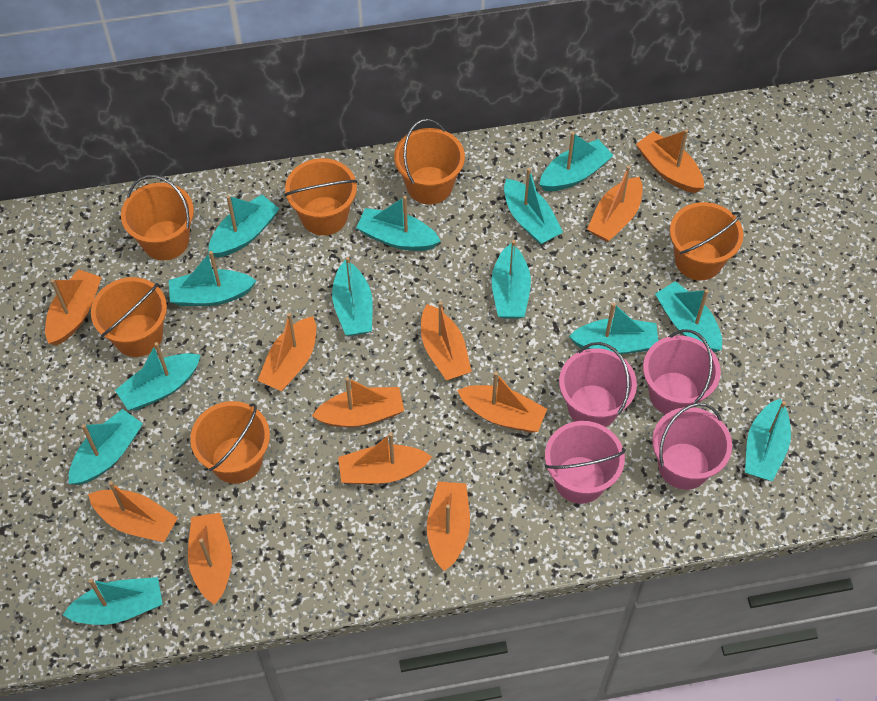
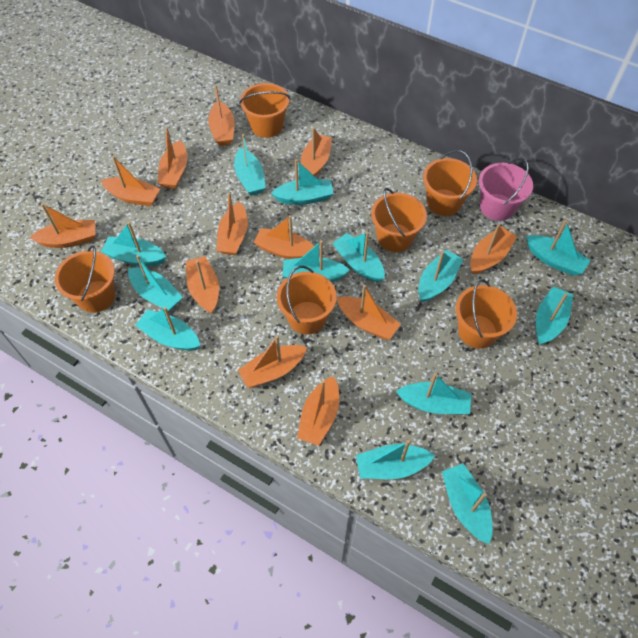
orange boat: 11 -> 12
pink bucket: 4 -> 1

